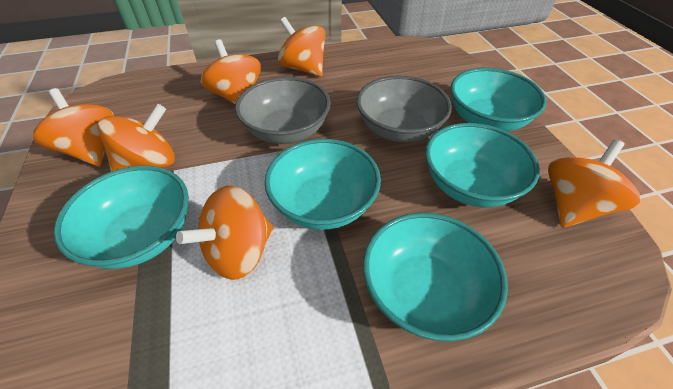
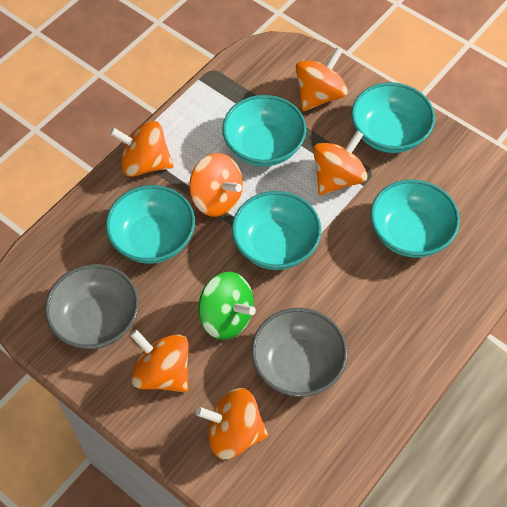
green spinning top: 0 -> 1

